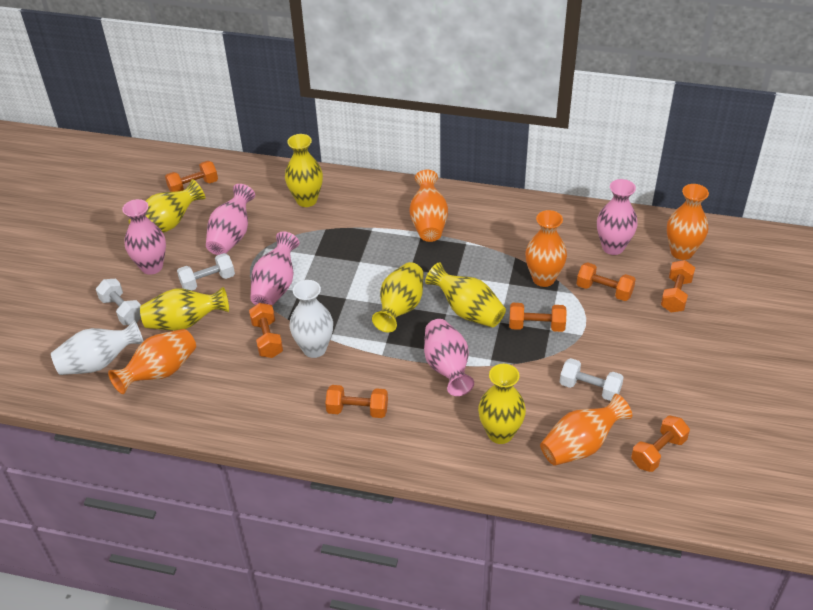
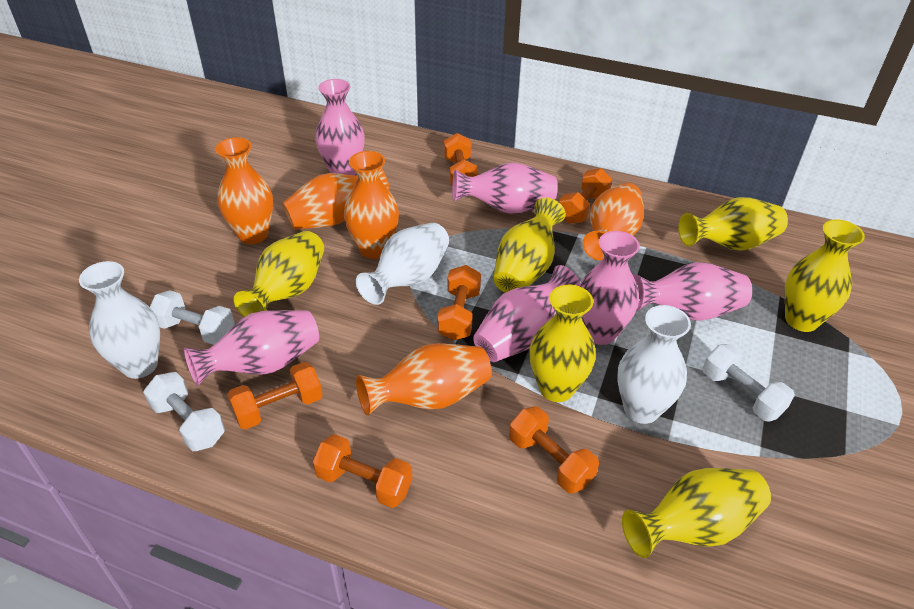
orange dumbbell: 7 -> 6
pink vase: 5 -> 6
white vase: 2 -> 3

